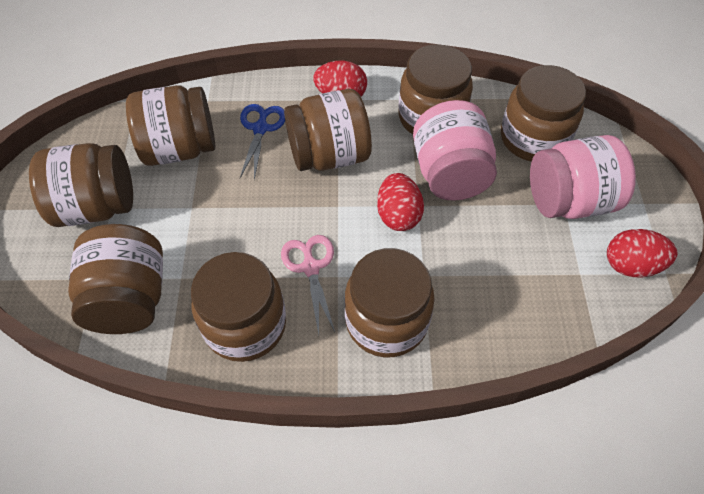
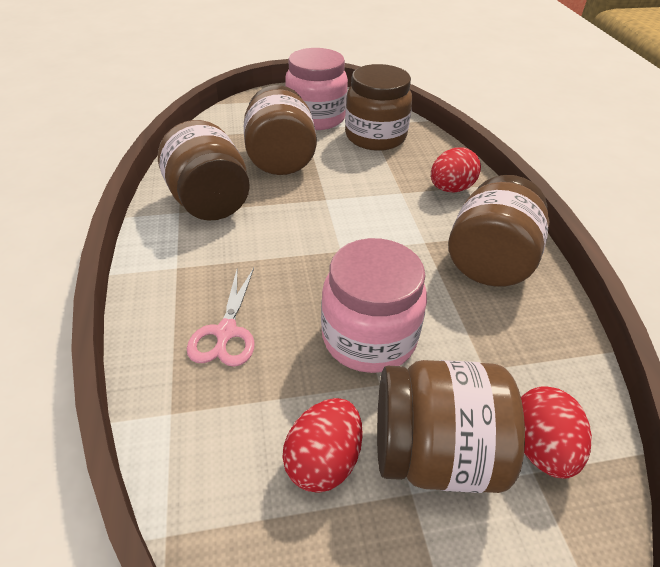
blue scissors: 1 -> 0
brown jar: 8 -> 5

